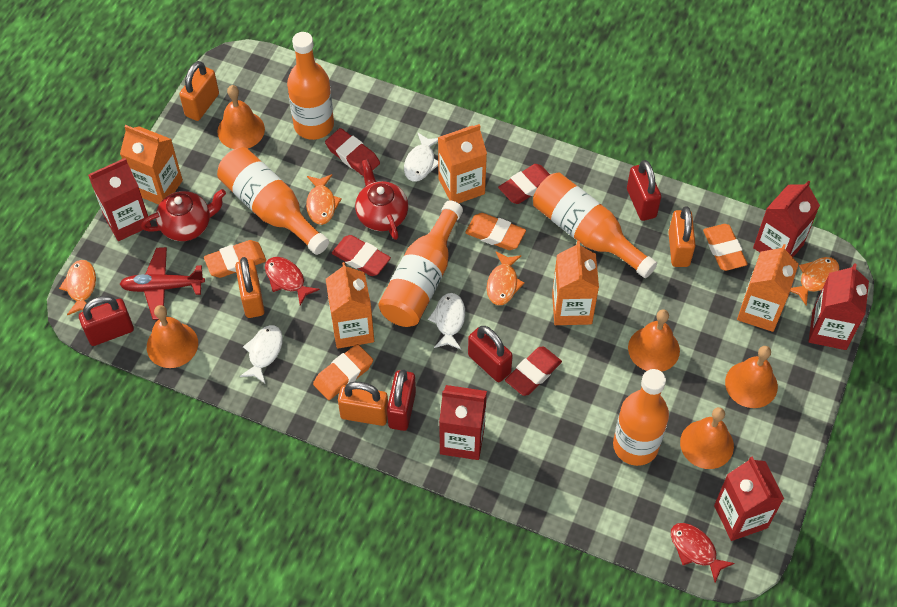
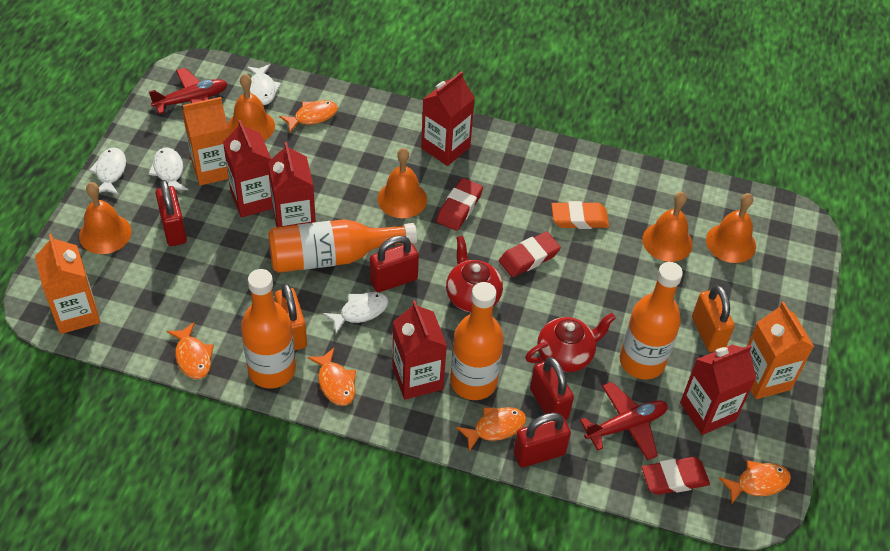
orange bottle: 5 -> 4
orange carton: 5 -> 3
orange eraser: 4 -> 1
orange fish: 4 -> 5
orange padlock: 4 -> 2
red eraser: 4 -> 3
red fish: 2 -> 0
red plane: 1 -> 2
white fish: 3 -> 4

